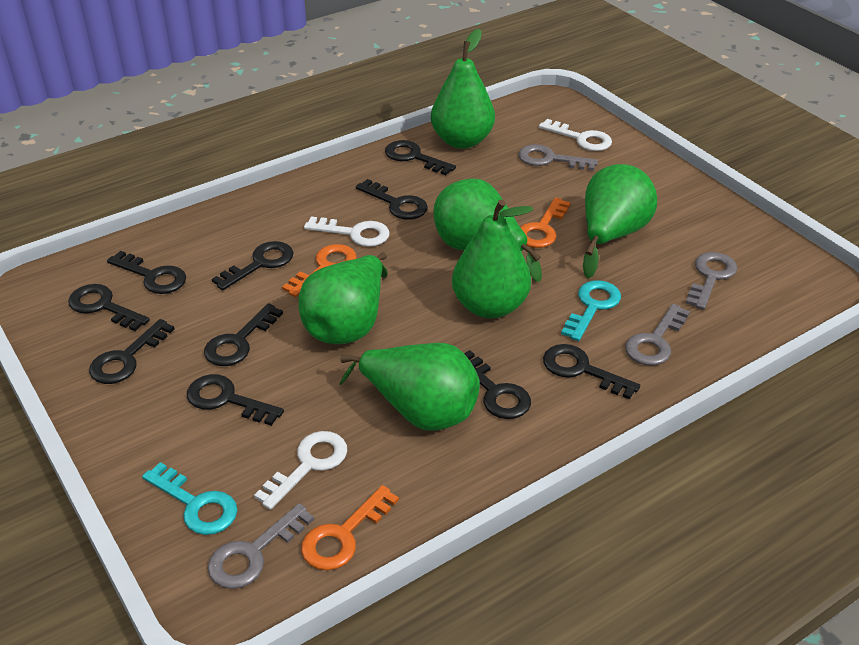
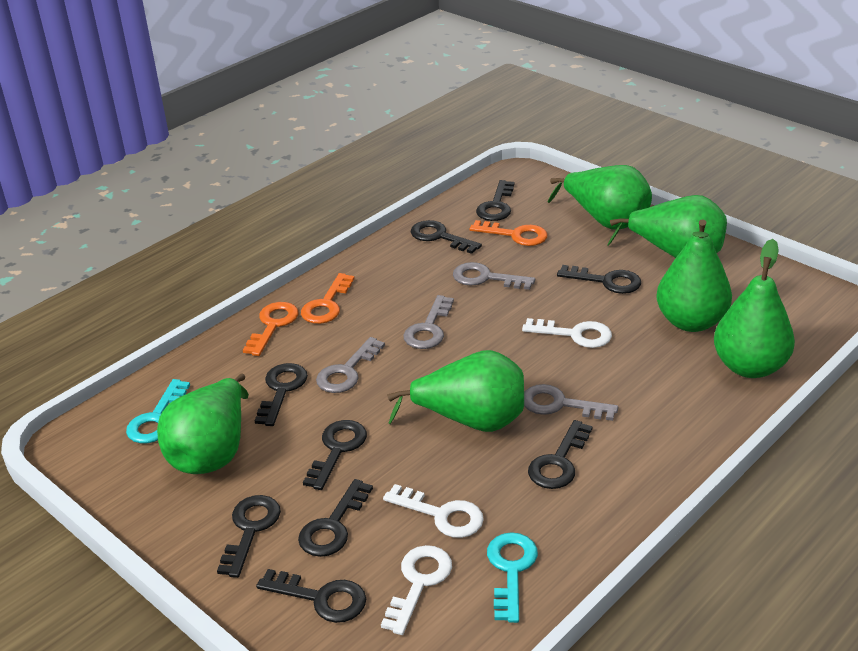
black key: 10 -> 9

